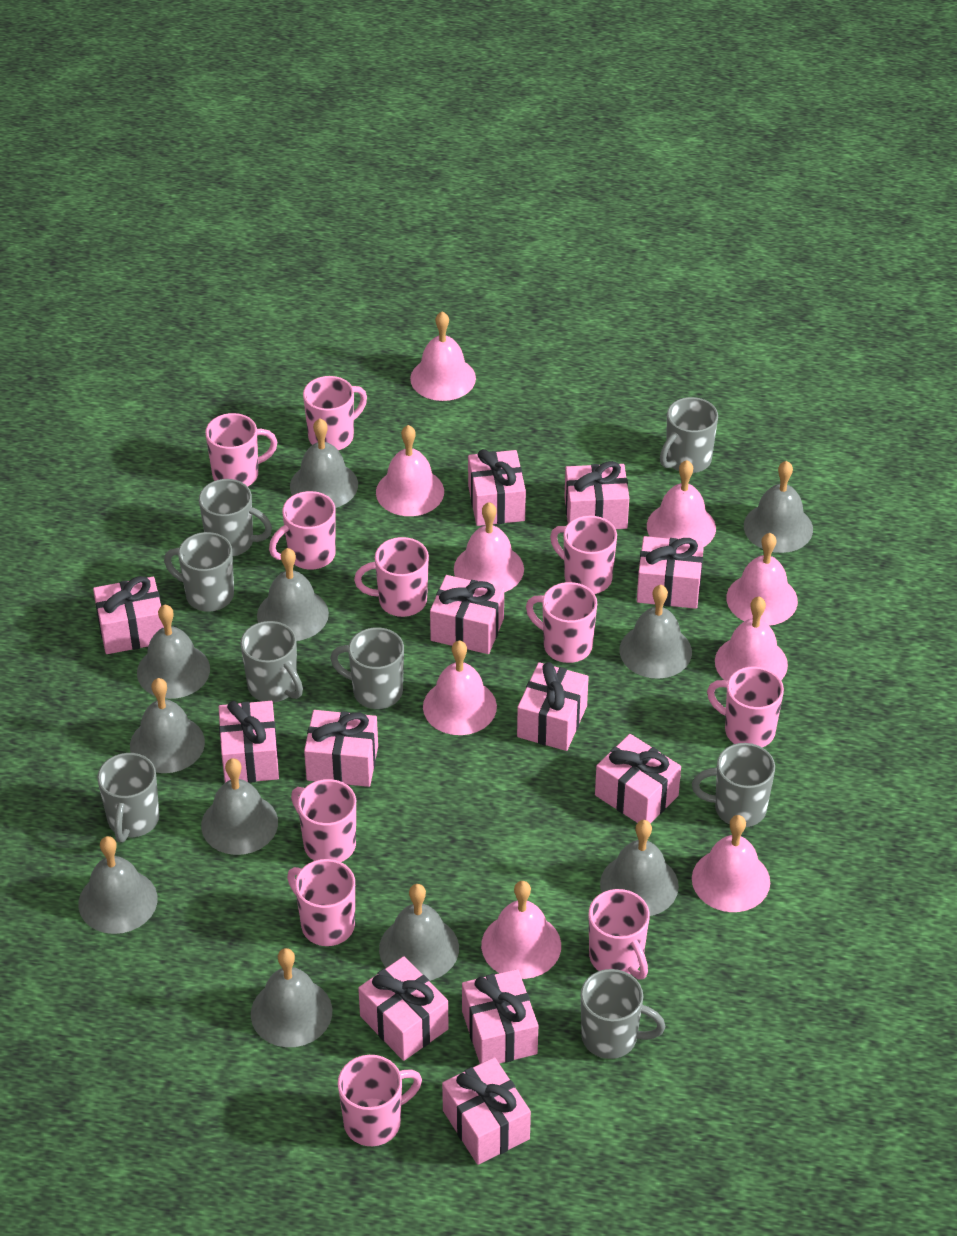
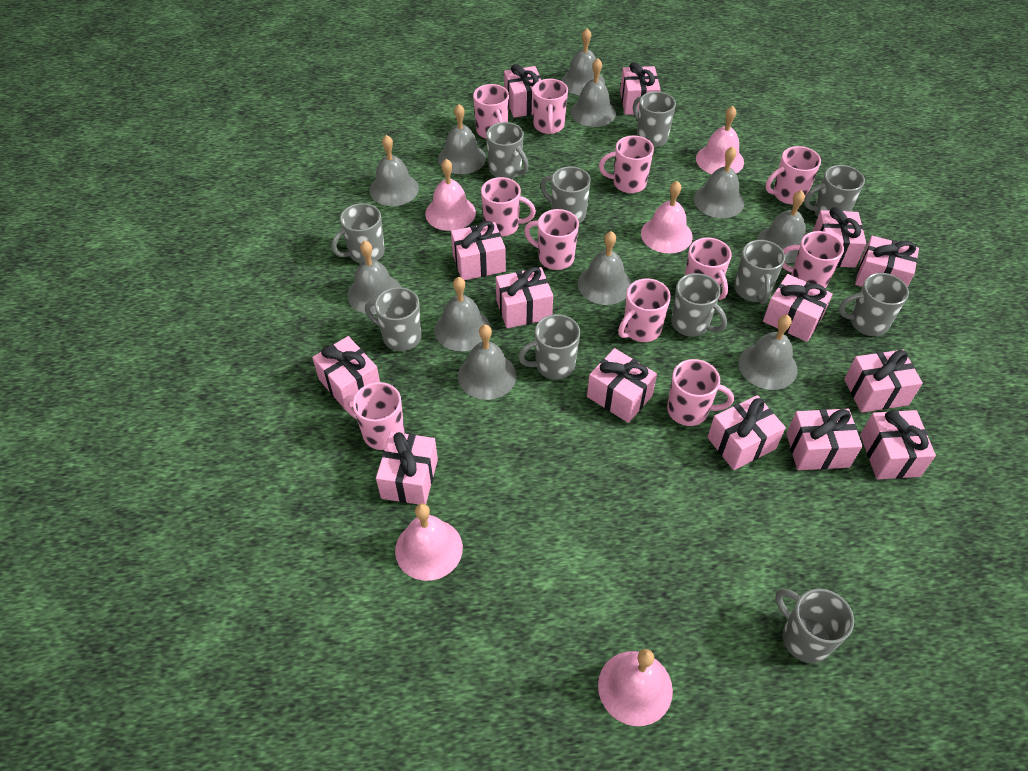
grey mug: 8 -> 11
pink bell: 9 -> 5
pink gift: 12 -> 14

